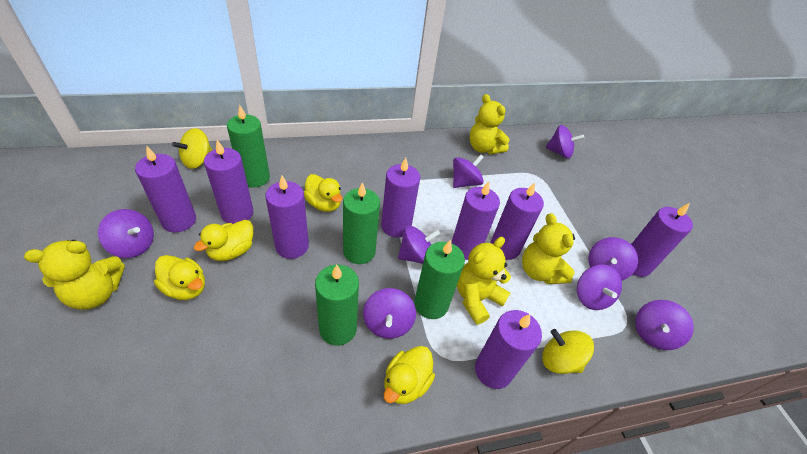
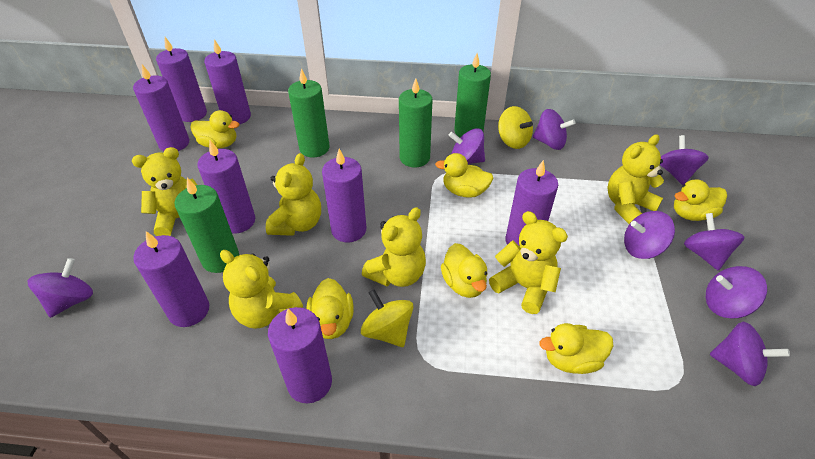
yellow duck: 4 -> 6
yellow teddy bear: 4 -> 6

